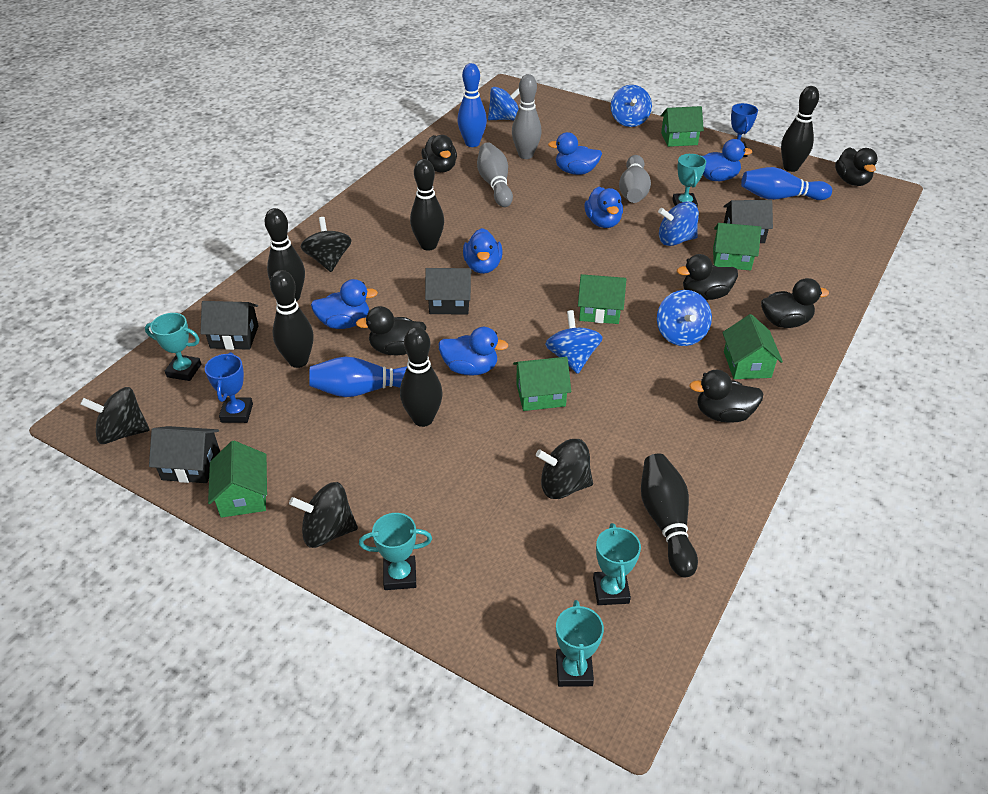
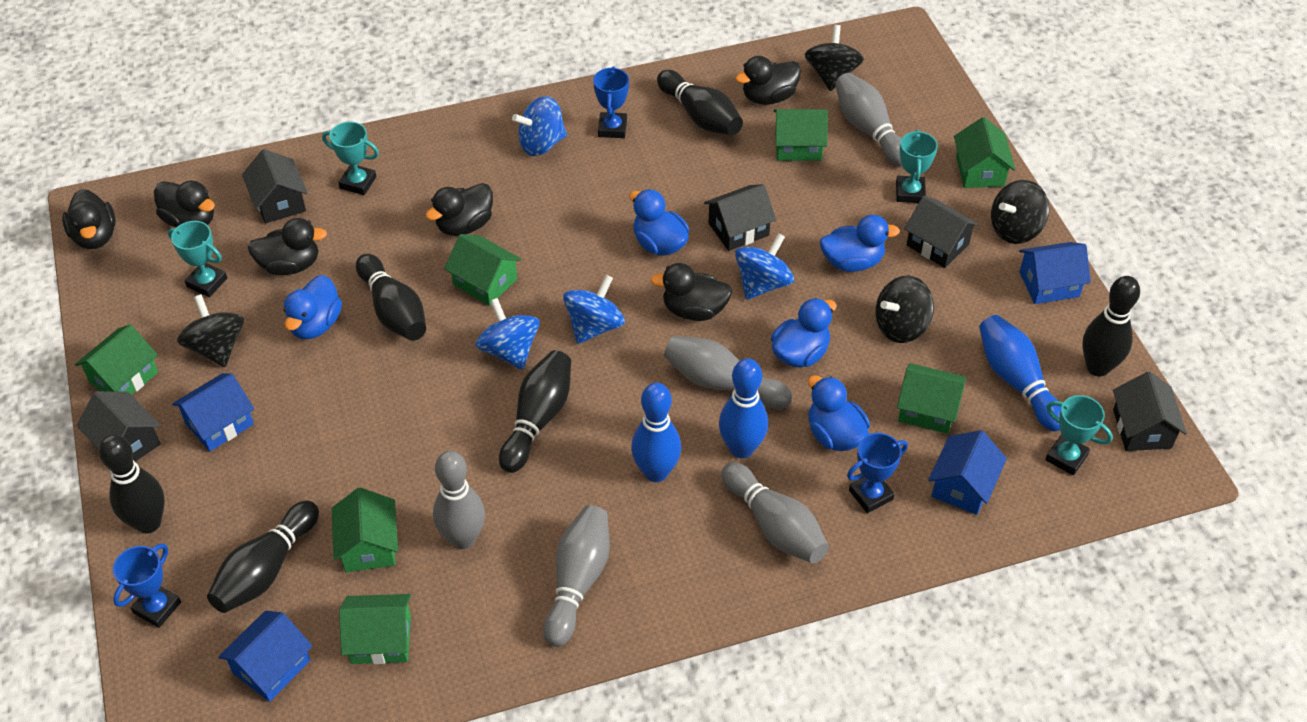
black house: 4 -> 5
blue duck: 6 -> 5
blue house: 0 -> 4
blue spinning top: 5 -> 4
blue trophy: 2 -> 3
green house: 6 -> 7
grey bowling pin: 3 -> 5
turquoise trophy: 5 -> 4

